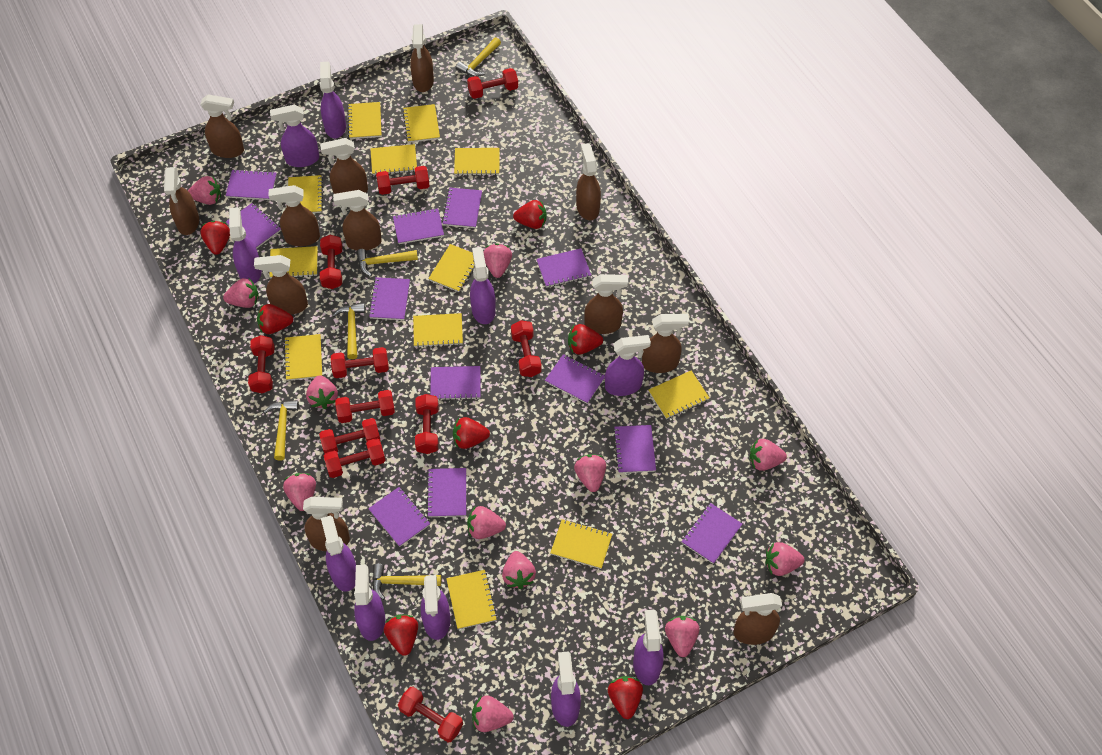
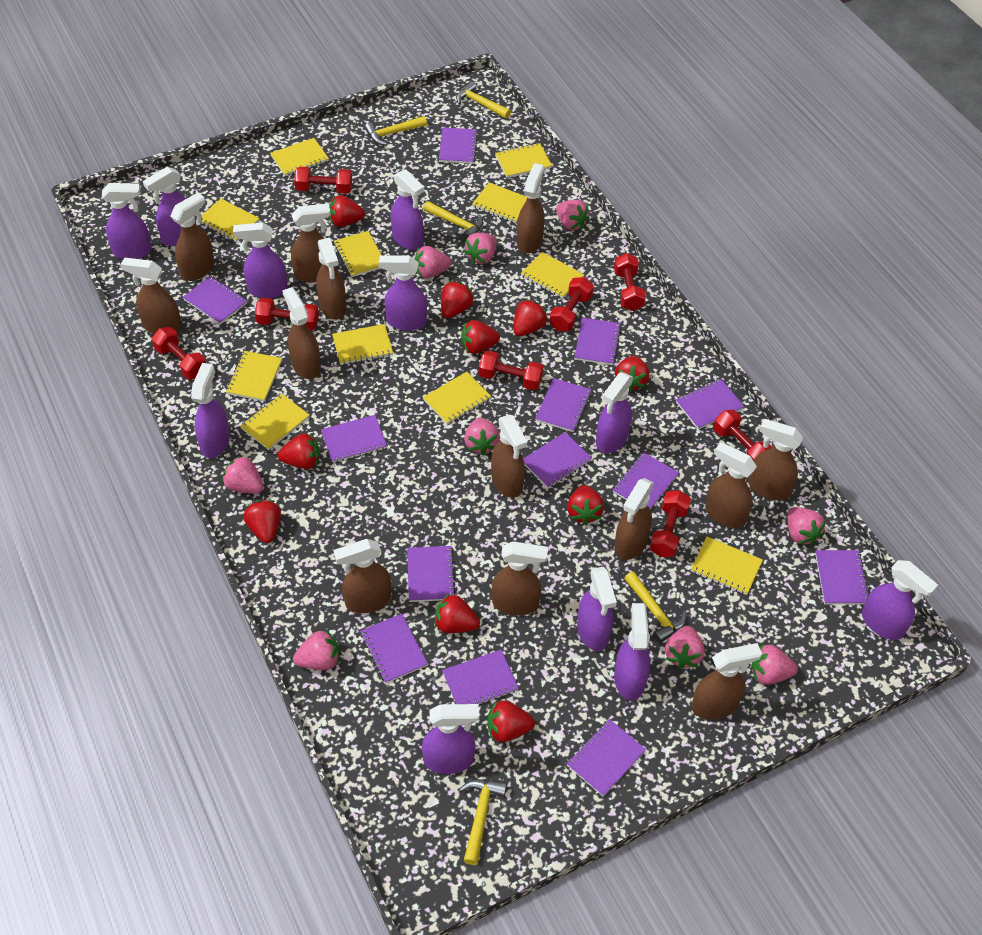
brown spray bottle: 12 -> 13
pink strawberry: 12 -> 9
purple notebook: 12 -> 13
purple spray bottle: 10 -> 11
red dumbbell: 11 -> 8
red strawberry: 7 -> 10
yellow notebook: 12 -> 11

